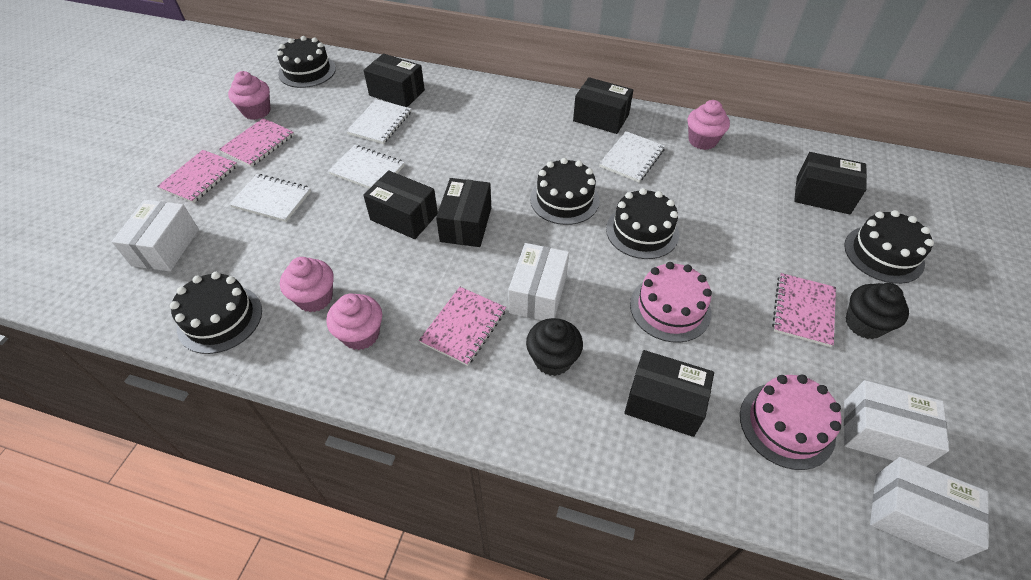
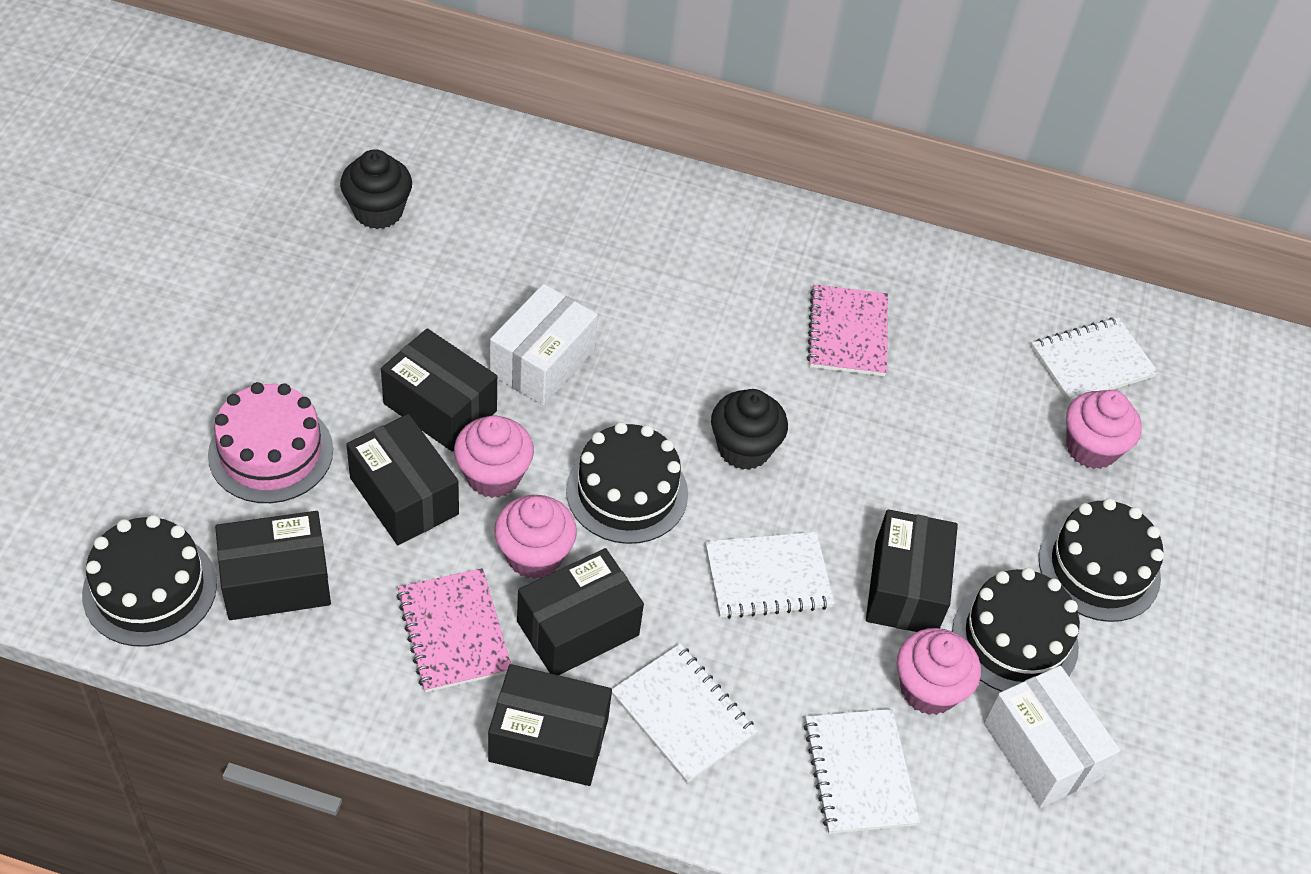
black cake: 5 -> 4
pink cake: 2 -> 1
pink notebook: 4 -> 2
white box: 4 -> 2

